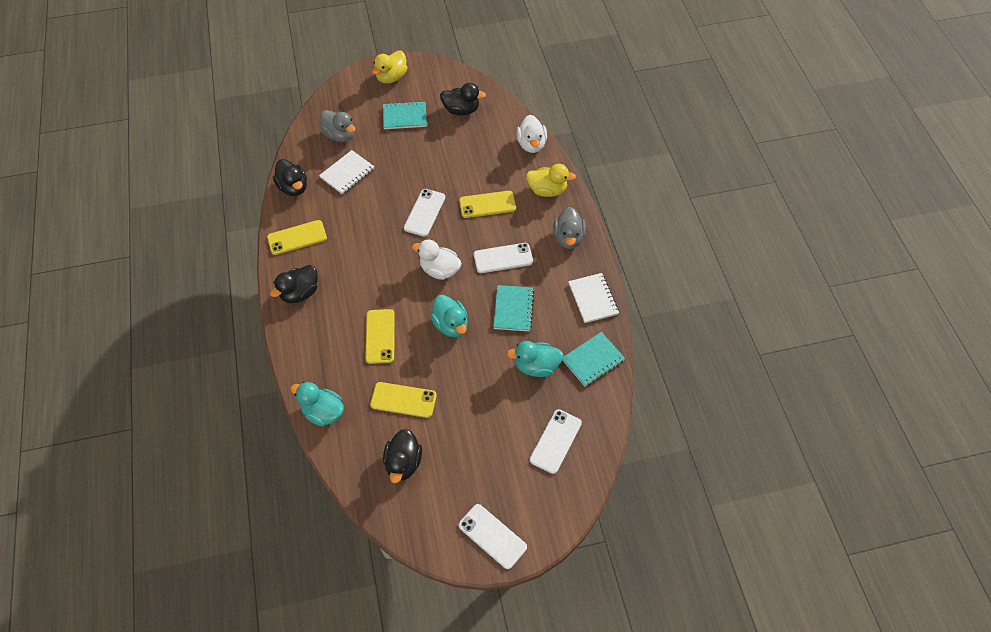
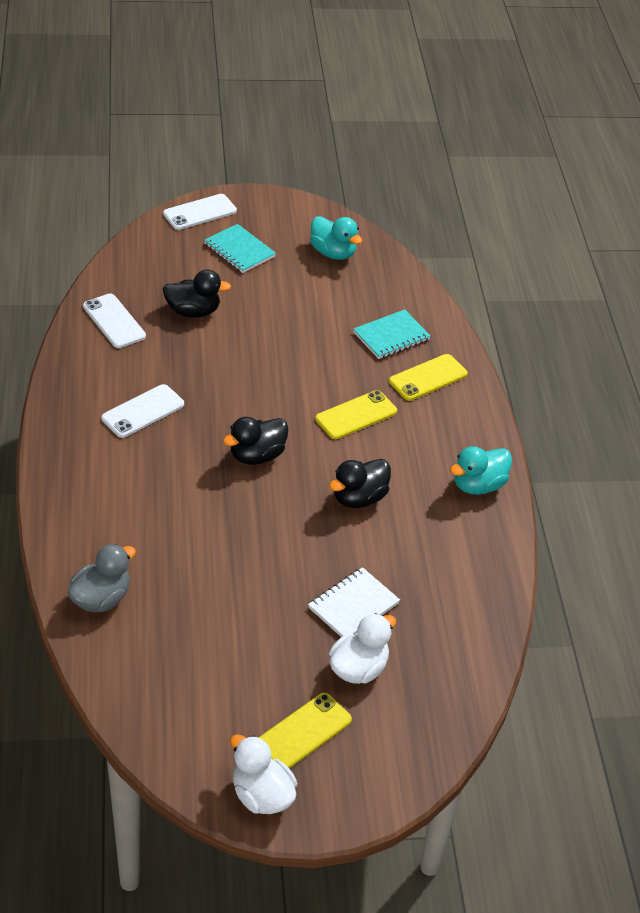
black duck: 4 -> 3
grey duck: 2 -> 1
turquoise duck: 3 -> 2
turquoise notebook: 3 -> 2
white notebook: 2 -> 1
white phone: 4 -> 3
yellow duck: 2 -> 0
yellow phone: 4 -> 3

